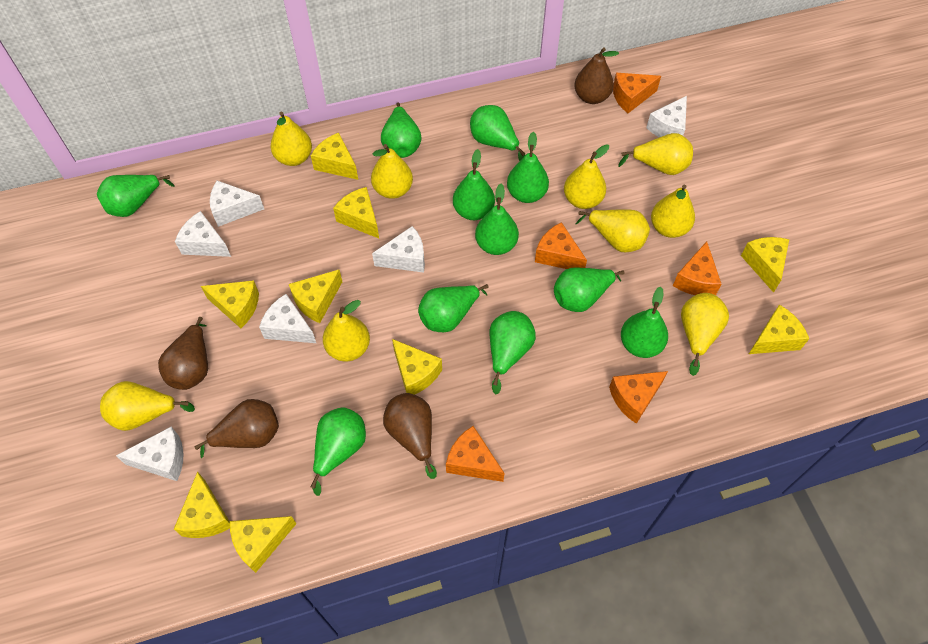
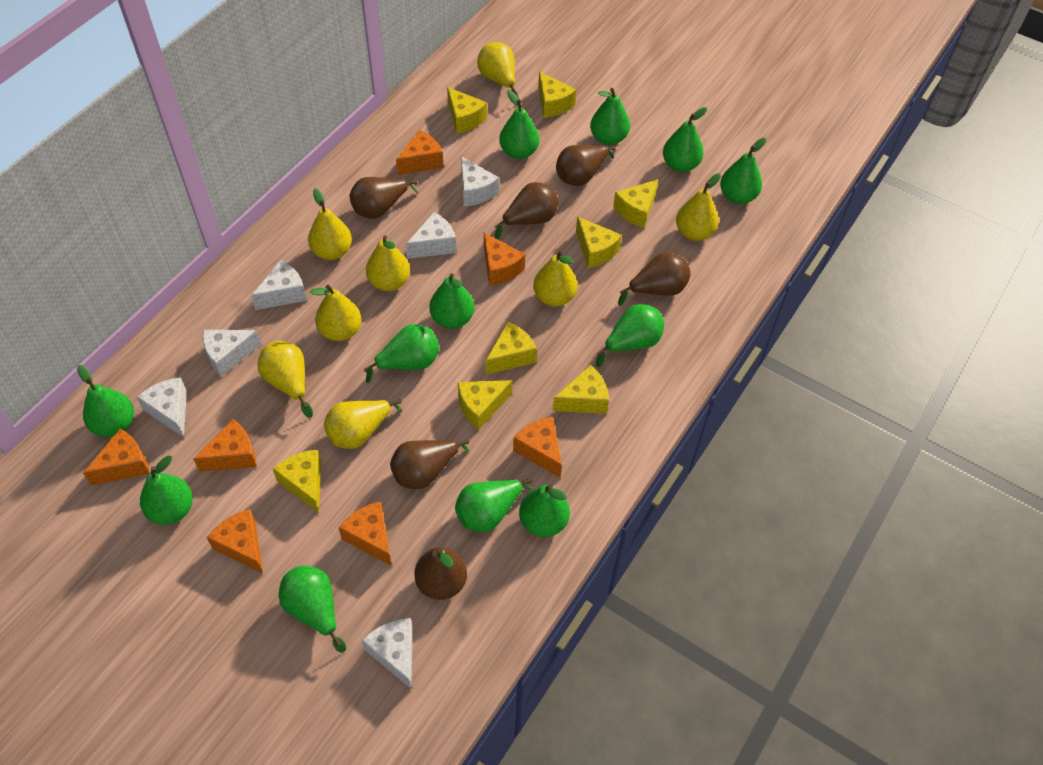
brown pear: 4 -> 6
green pear: 11 -> 12
orange cheese: 5 -> 7
yellow cheese: 9 -> 8
yellow pear: 9 -> 8

